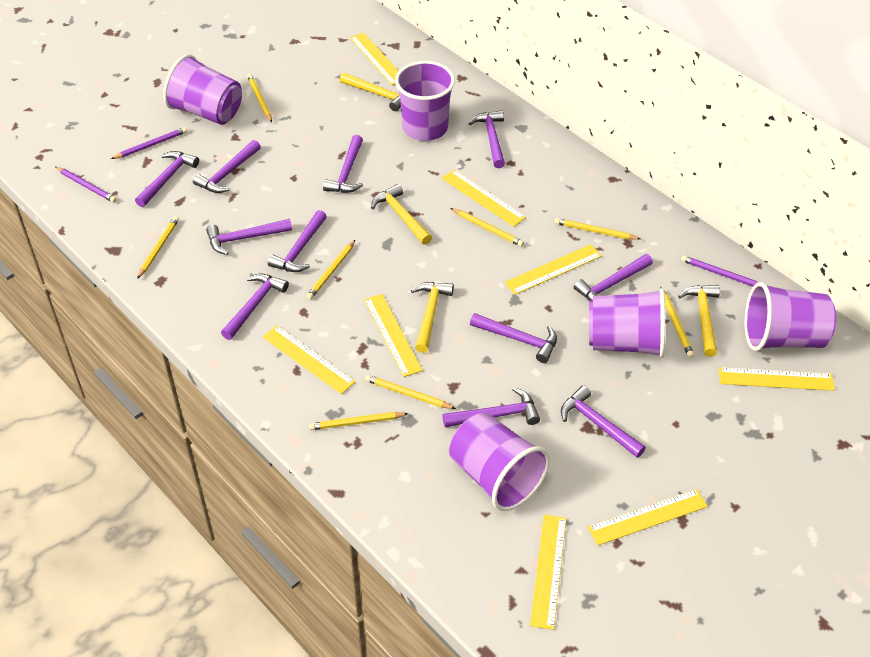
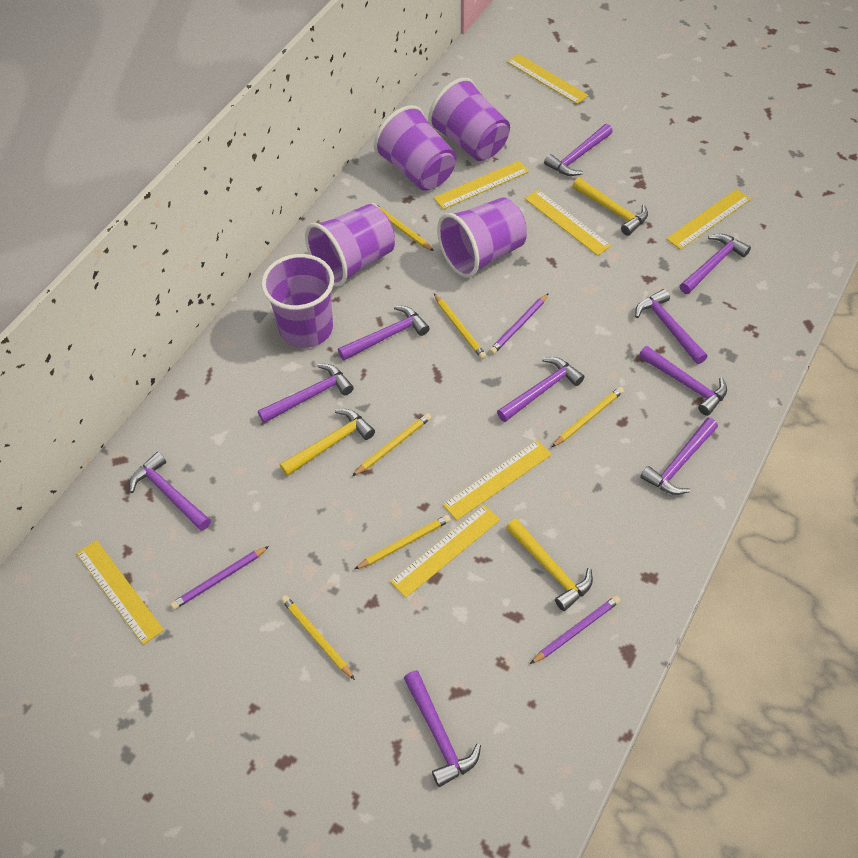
purple hammer: 11 -> 10
yellow hammer: 4 -> 3
yellow pencil: 8 -> 6
yellow ruler: 8 -> 7

